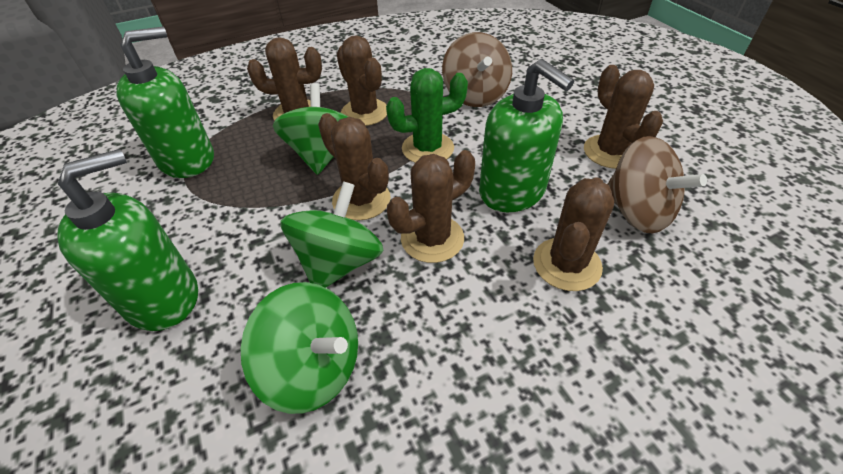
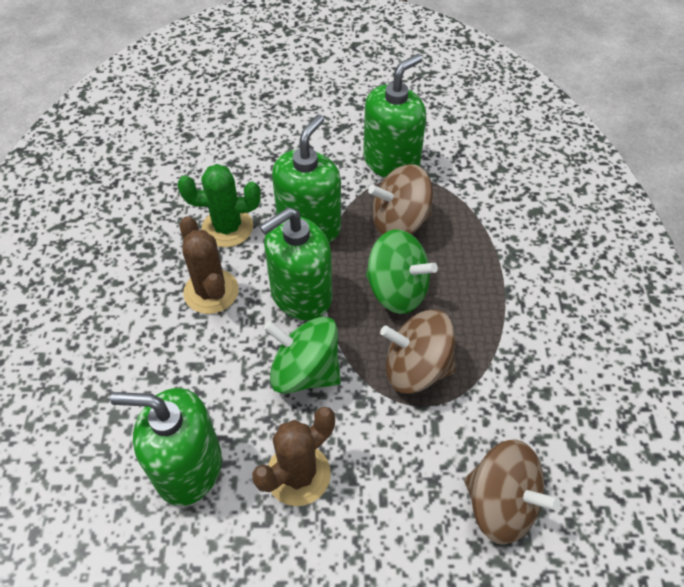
brown cactus: 6 -> 2
brown spinning top: 2 -> 3
green soap dispenser: 3 -> 4
green spinning top: 3 -> 2

